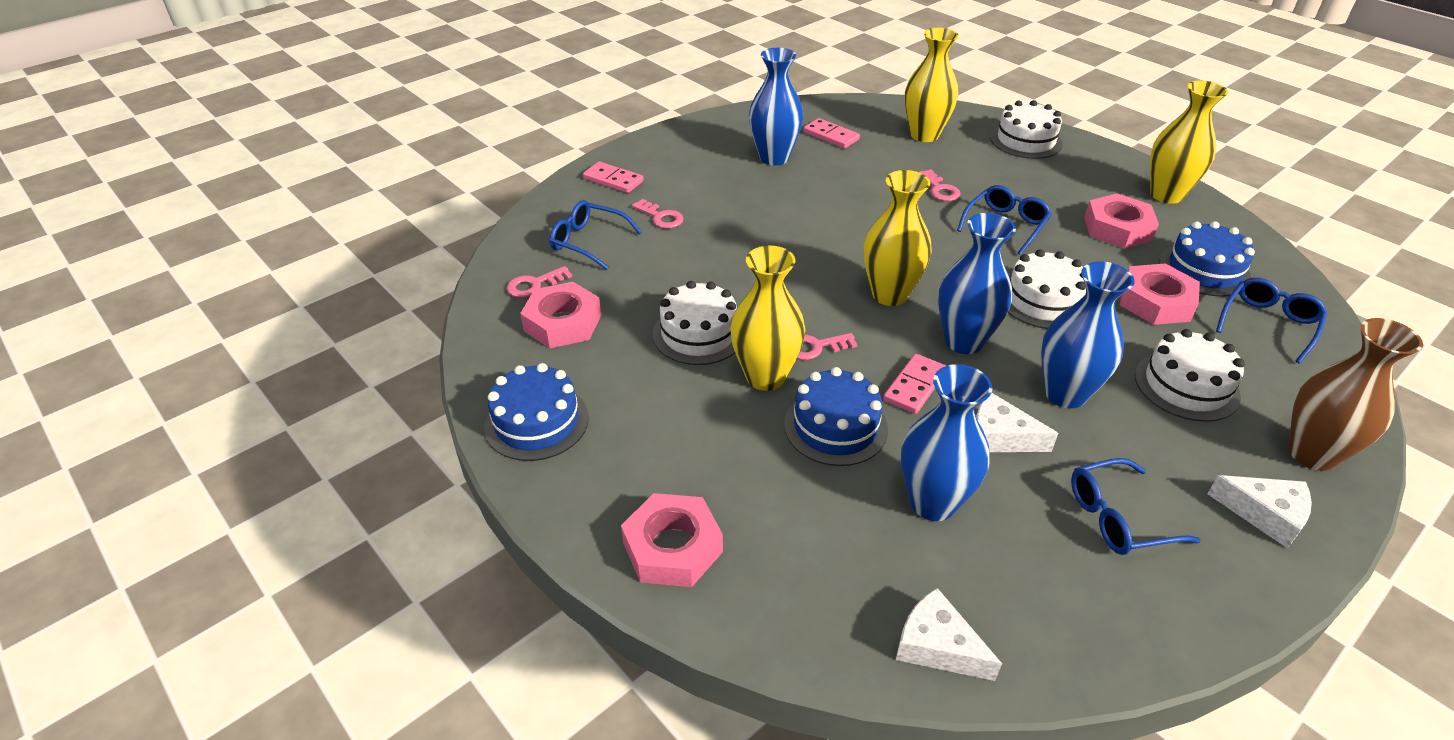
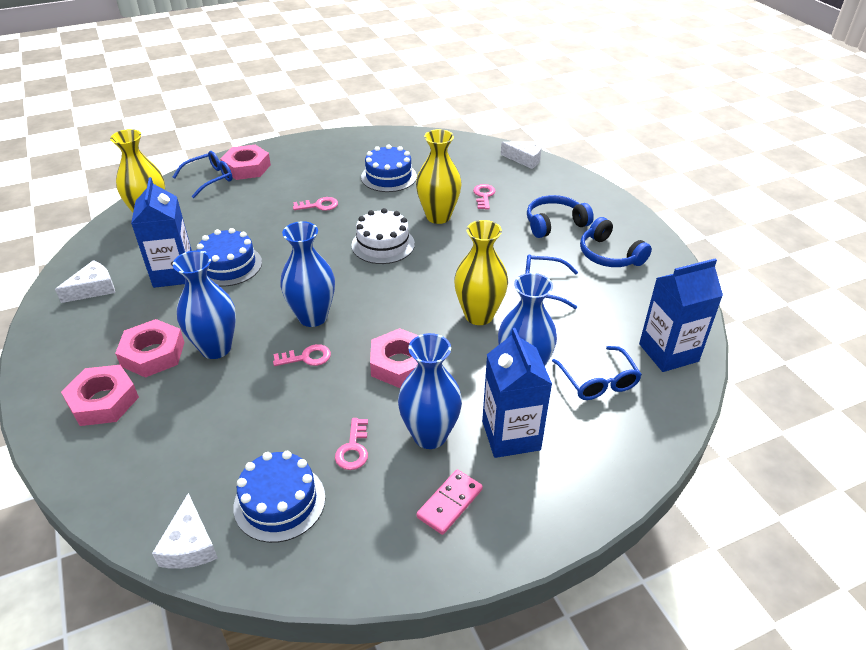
blue carton: 0 -> 3
blue glasses: 4 -> 3
blue headphones: 0 -> 2
brown vase: 1 -> 0
pink domino: 3 -> 1
white cake: 4 -> 1
yellow vase: 4 -> 3

